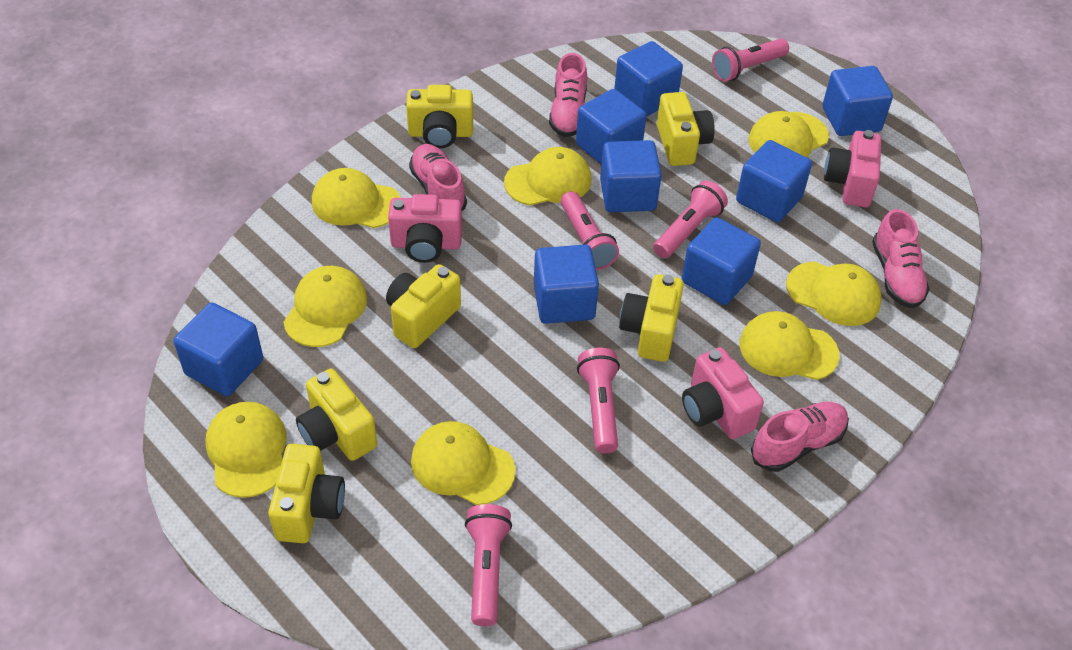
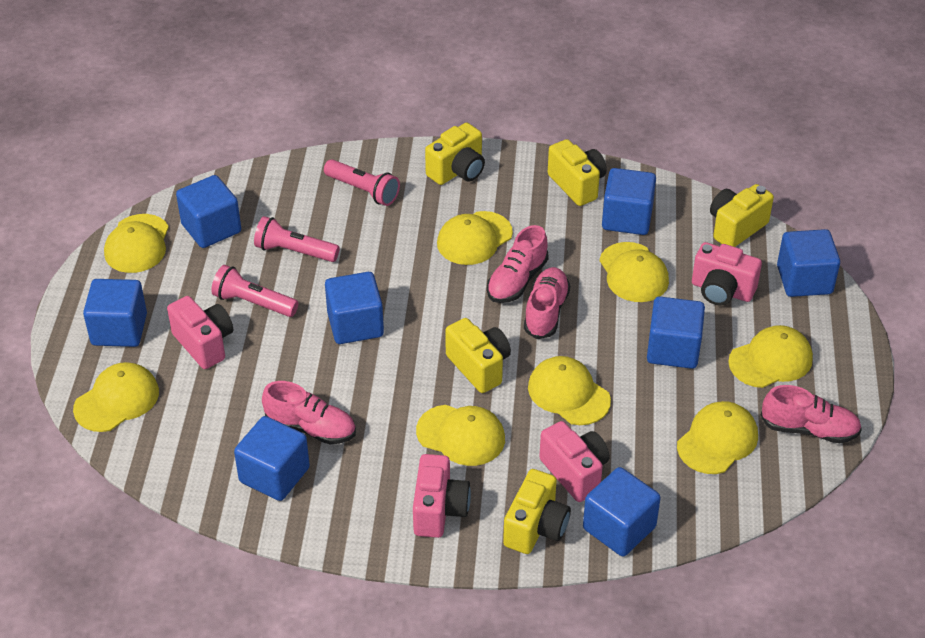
pink camera: 3 -> 4
pink flashlight: 5 -> 3
yellow camera: 6 -> 5

